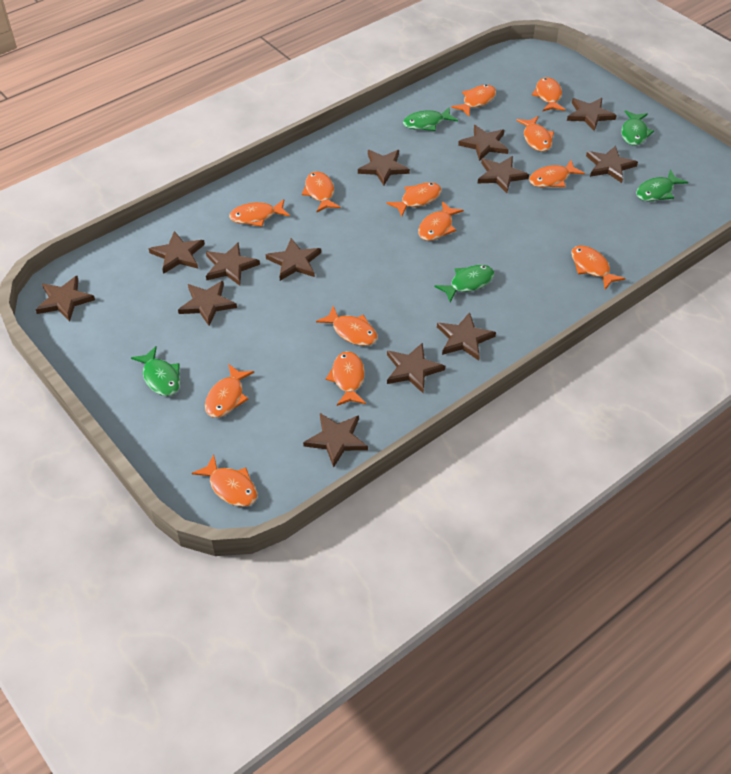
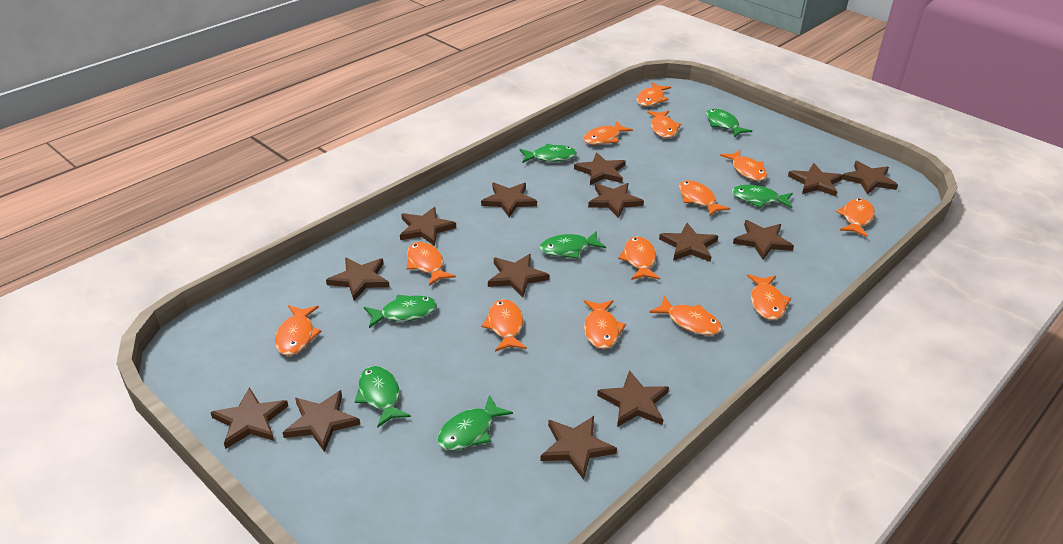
brown star: 13 -> 14
green fish: 5 -> 7

